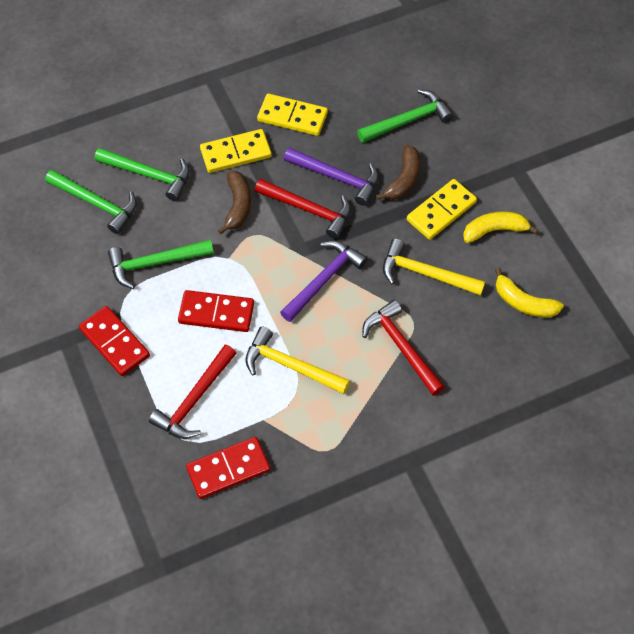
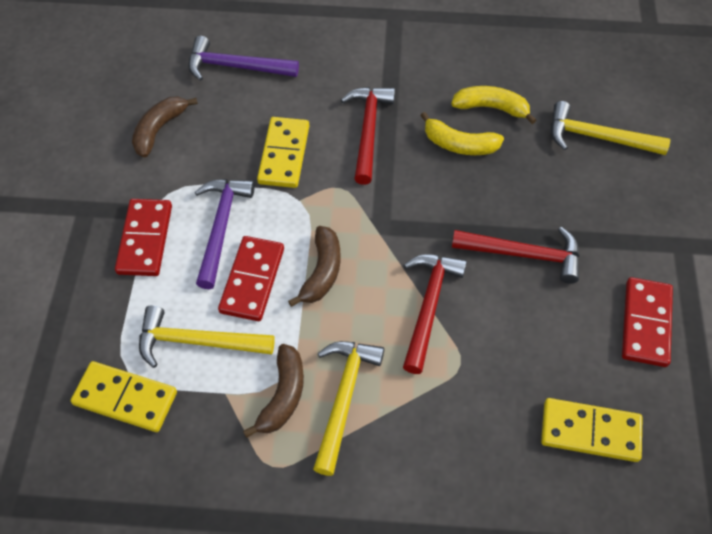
brown banana: 2 -> 3
green hammer: 4 -> 0
yellow hammer: 2 -> 3

